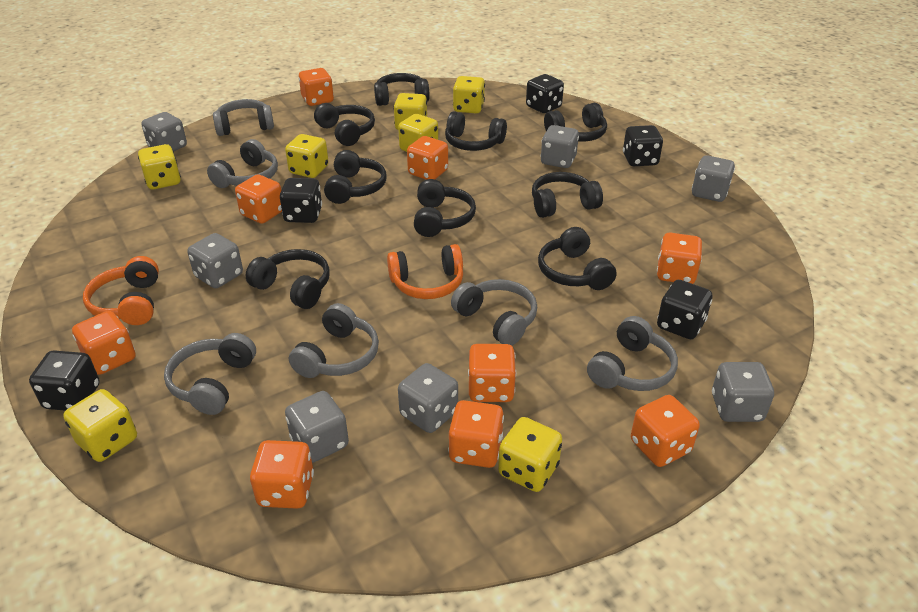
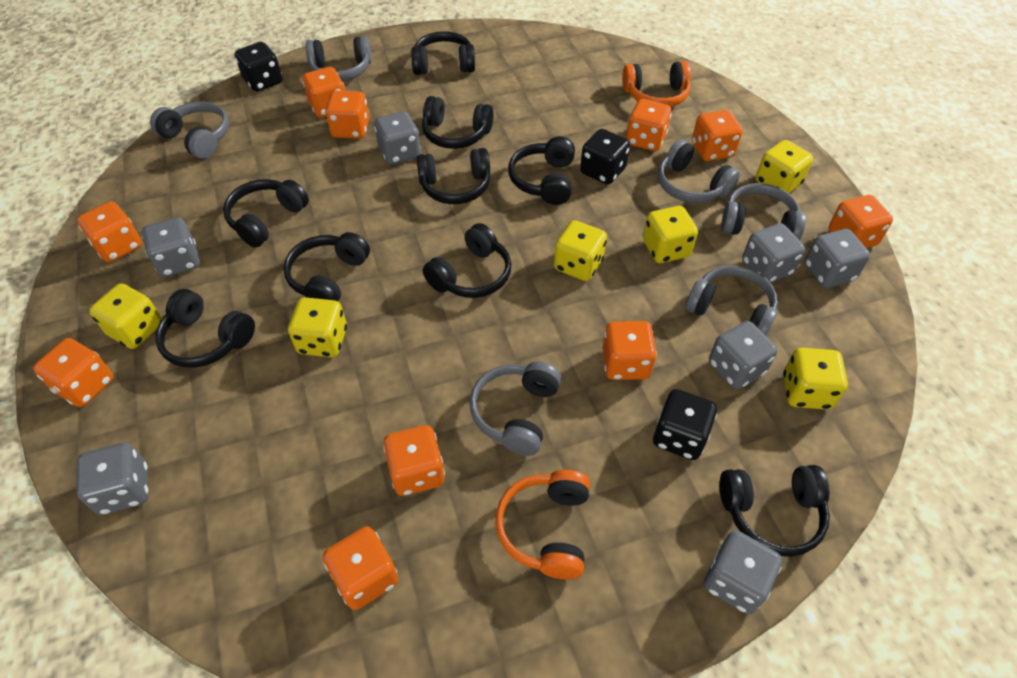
black dice: 5 -> 3
orange dice: 9 -> 10
yellow dice: 7 -> 6

